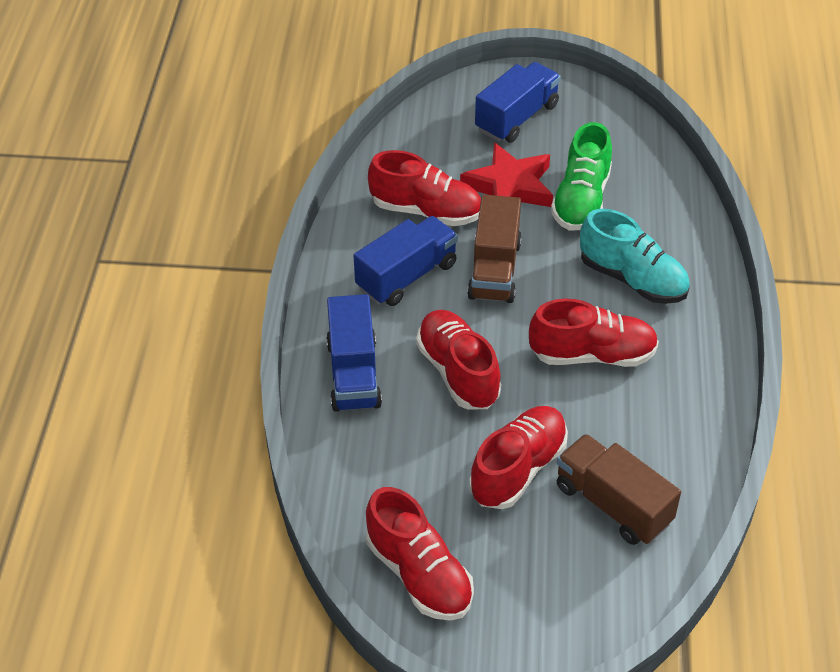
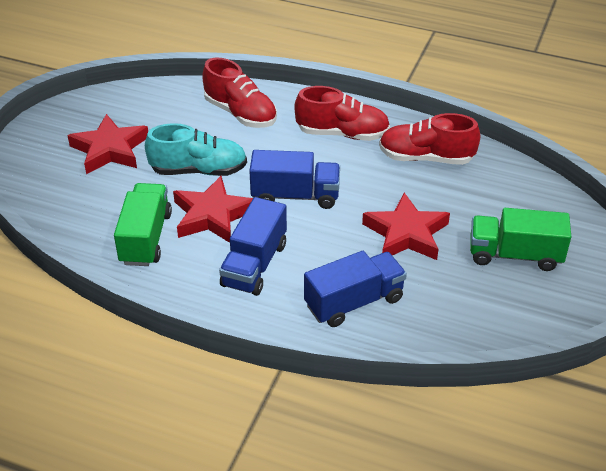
brown truck: 2 -> 0
green shoe: 1 -> 0
green truck: 0 -> 2
red shoe: 5 -> 3
red star: 1 -> 3

